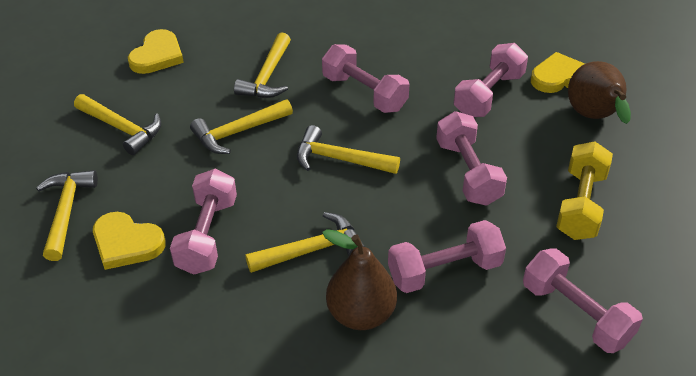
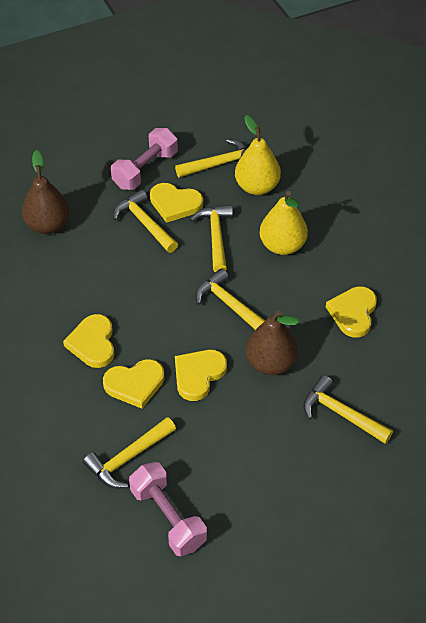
pink dumbbell: 6 -> 2
yellow dumbbell: 1 -> 0
yellow heart: 3 -> 5
yellow pear: 0 -> 2

